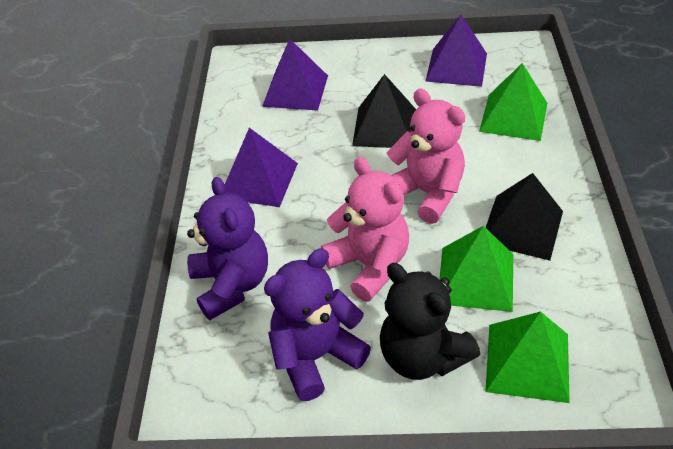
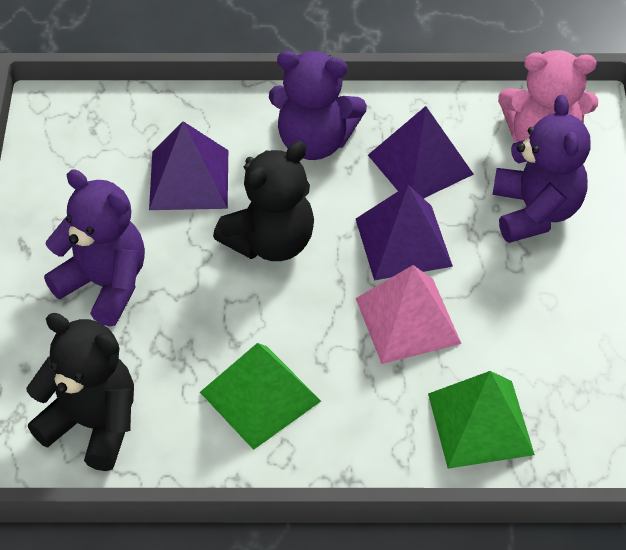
black pyramid: 2 -> 0
black teddy bear: 1 -> 2
green pyramid: 3 -> 2
pink pyramid: 0 -> 1
pink teddy bear: 2 -> 1
purple teddy bear: 2 -> 3

